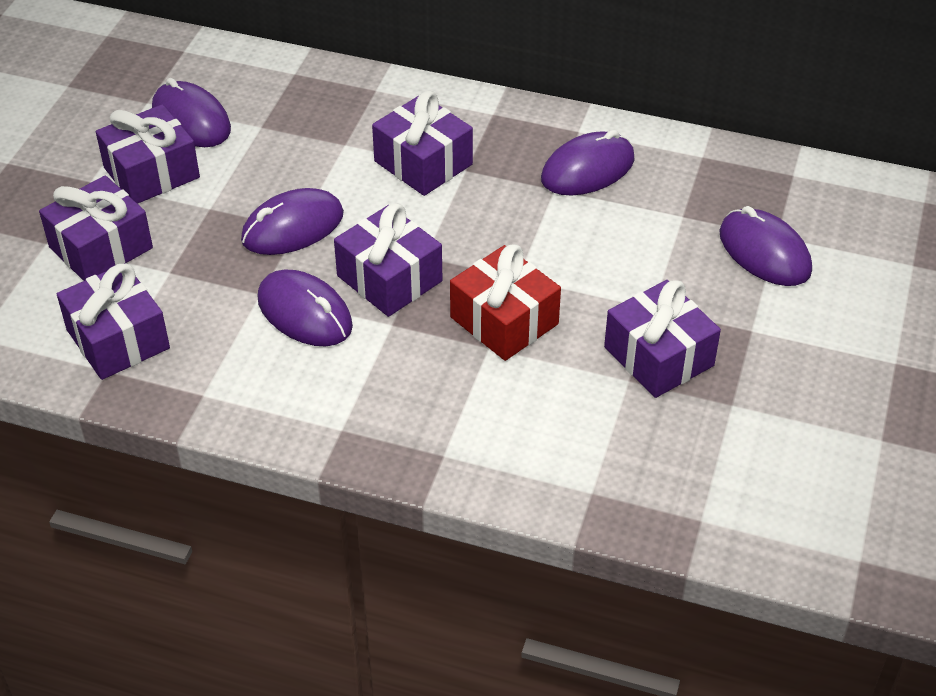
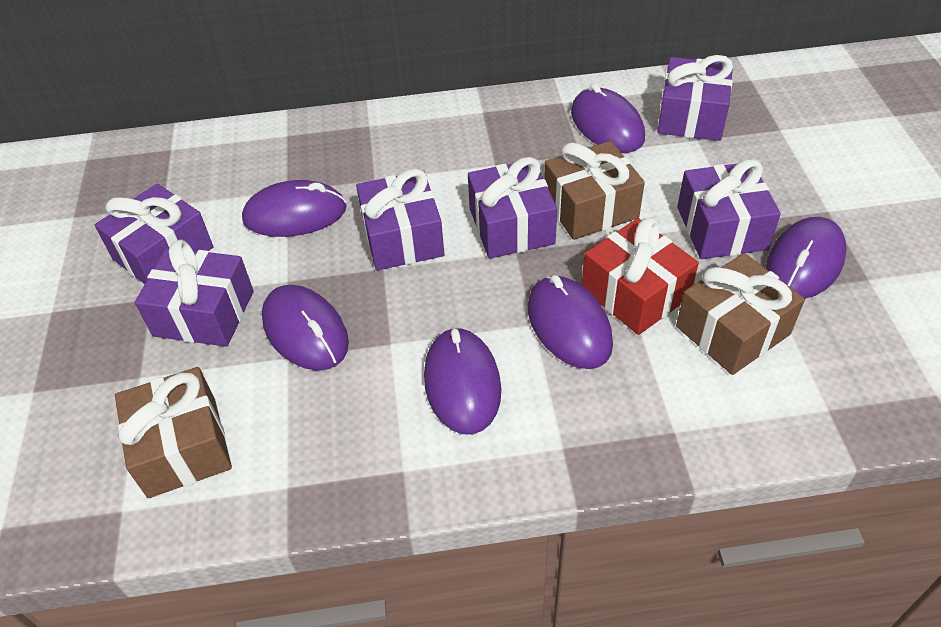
brown gift: 0 -> 3
purple mouse: 5 -> 6

